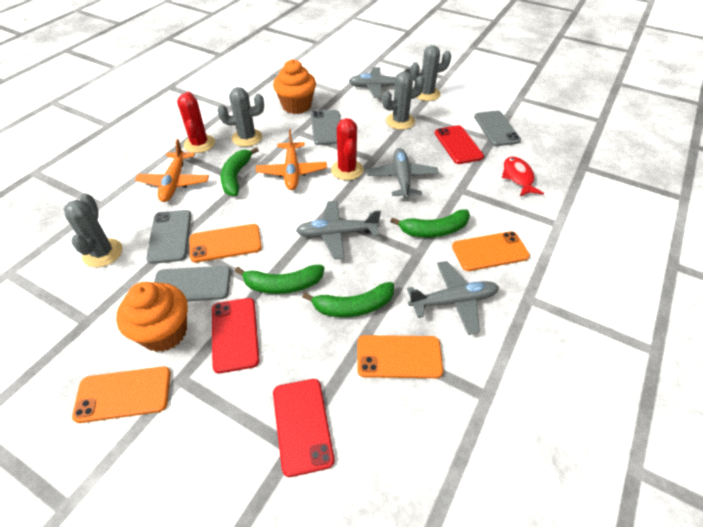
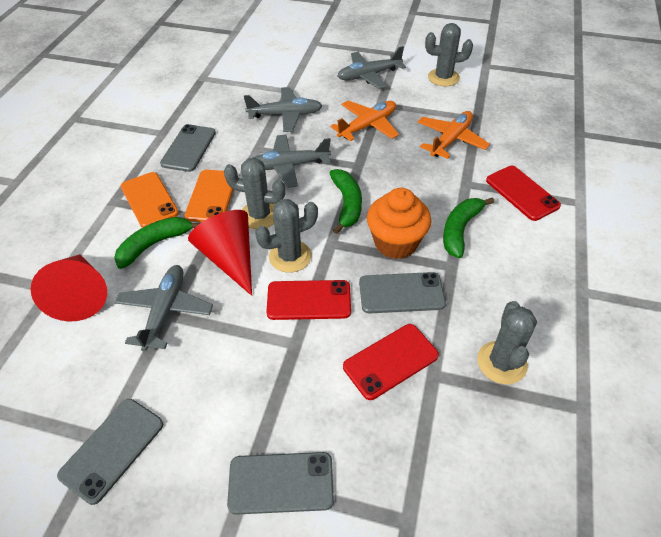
green banana: 4 -> 3
orange cupcake: 2 -> 1
orange phone: 4 -> 2
red cactus: 2 -> 0
red cone: 0 -> 2
red fish: 1 -> 0

